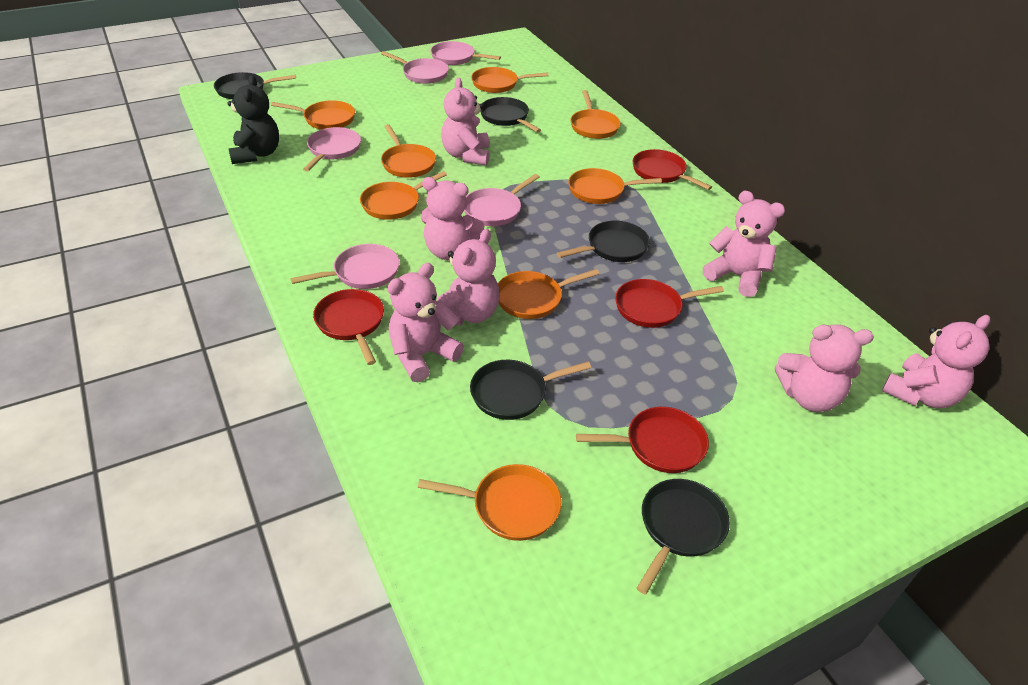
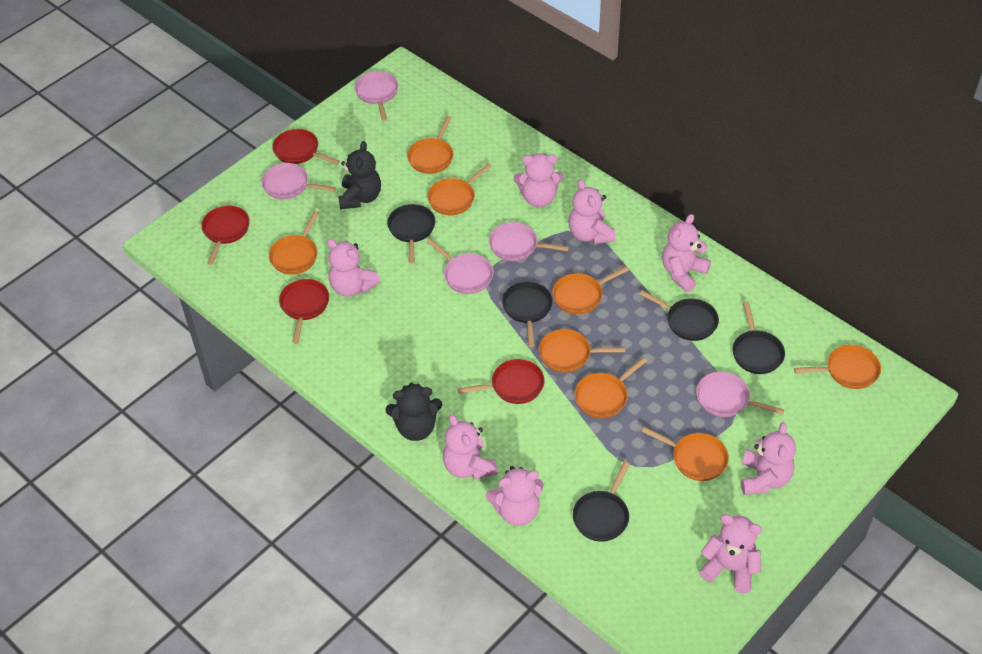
black teddy bear: 1 -> 2
pink teddy bear: 7 -> 8

